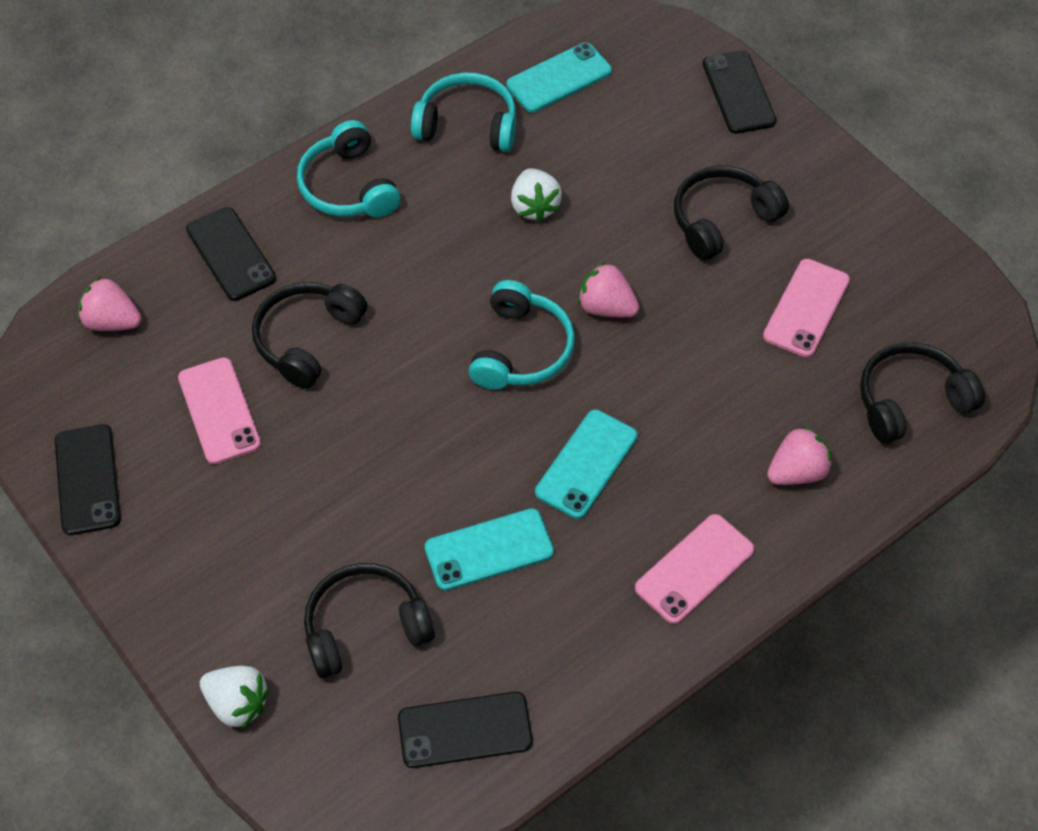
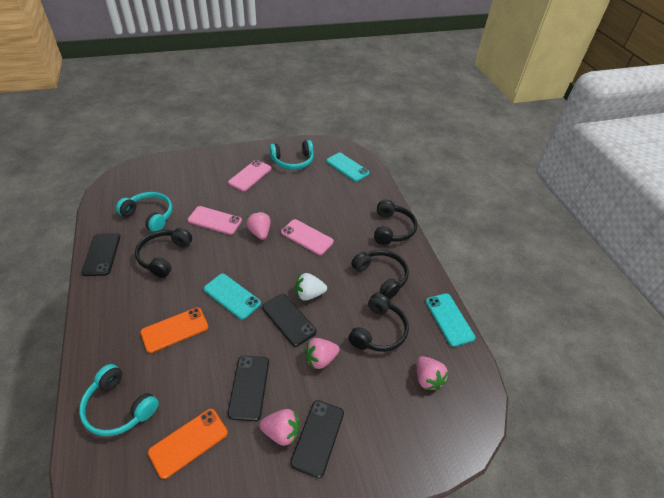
orange phone: 0 -> 2
pink strawberry: 3 -> 4
white strawberry: 2 -> 1

